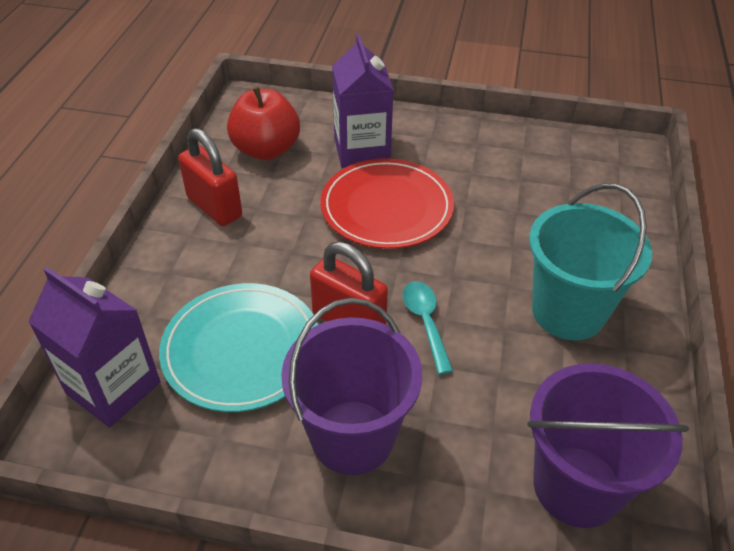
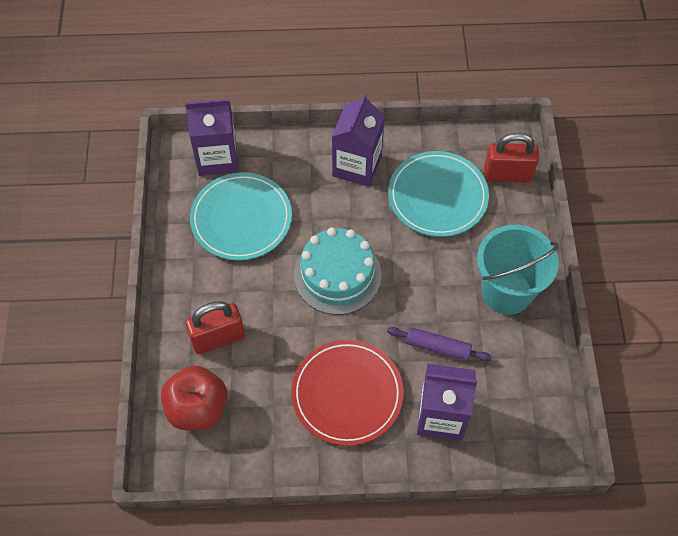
purple bucket: 2 -> 0
purple carton: 2 -> 3
purple rolling pin: 0 -> 1
turquoise cake: 0 -> 1
turquoise plate: 1 -> 2
turquoise spoon: 1 -> 0

